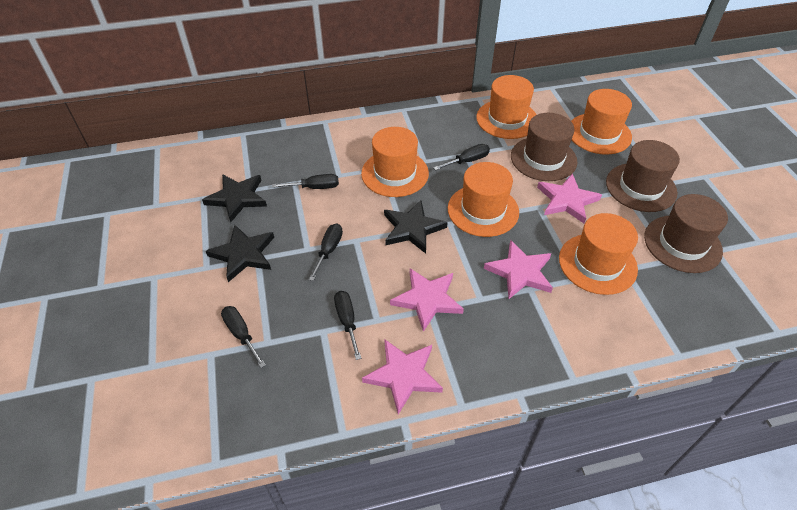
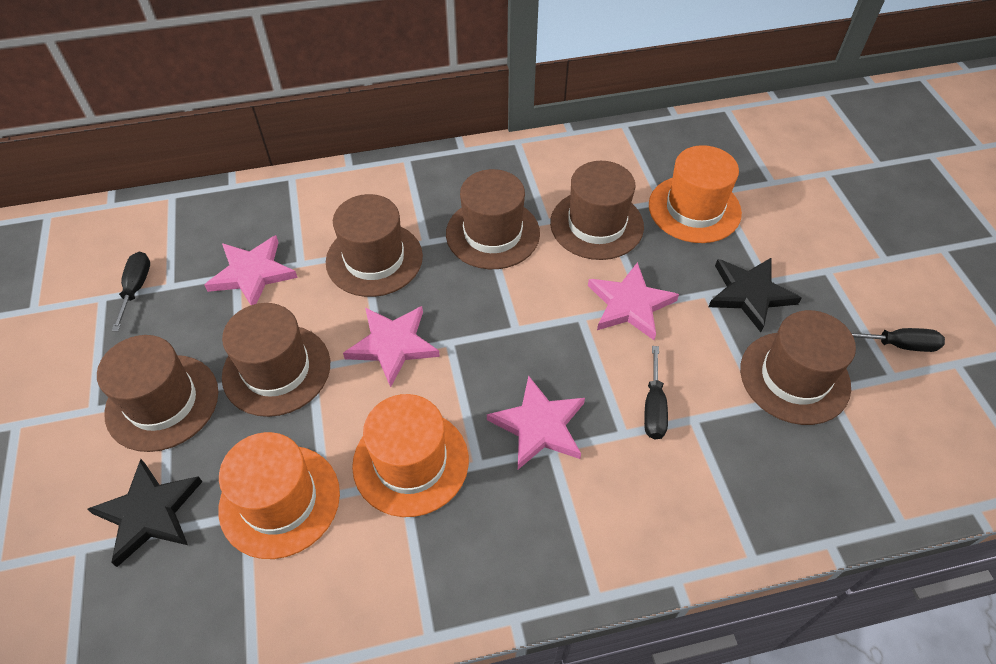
black screwdriver: 5 -> 3
black star: 3 -> 2
brown hat: 3 -> 6
orange hat: 5 -> 3

